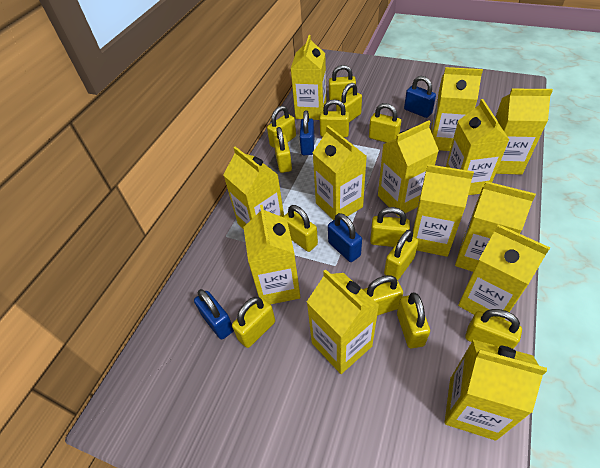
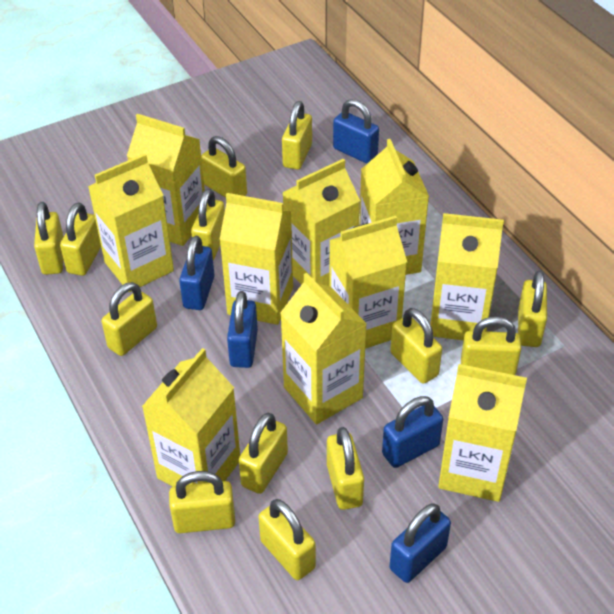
blue padlock: 4 -> 5
yellow carton: 13 -> 10

